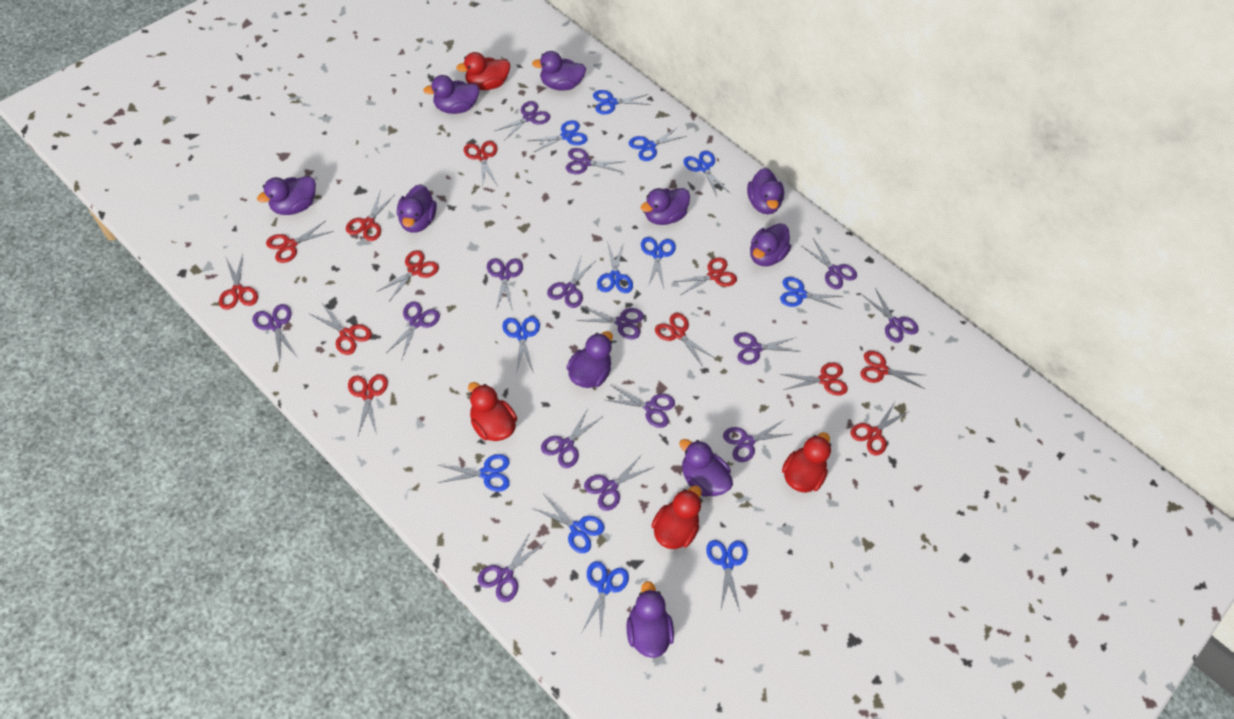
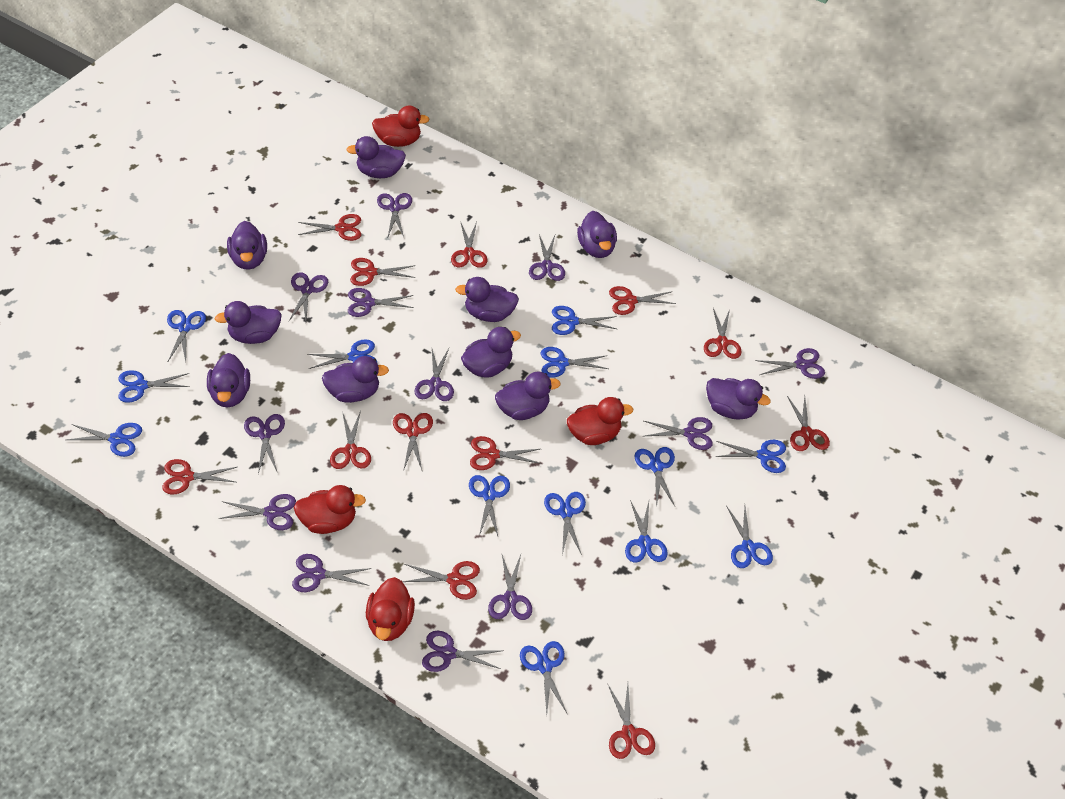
blue scissors: 12 -> 13
purple scissors: 15 -> 12

